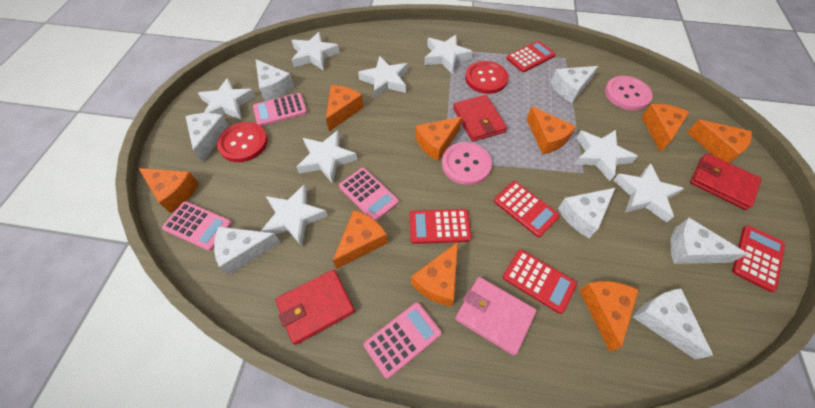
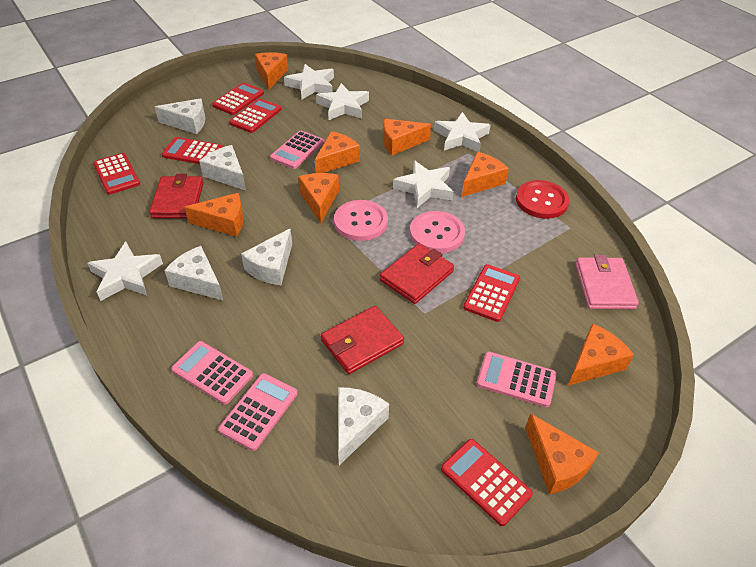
orange cheese: 9 -> 8
red button: 2 -> 1
red calculator: 5 -> 6
white cheese: 7 -> 5
white star: 8 -> 5

